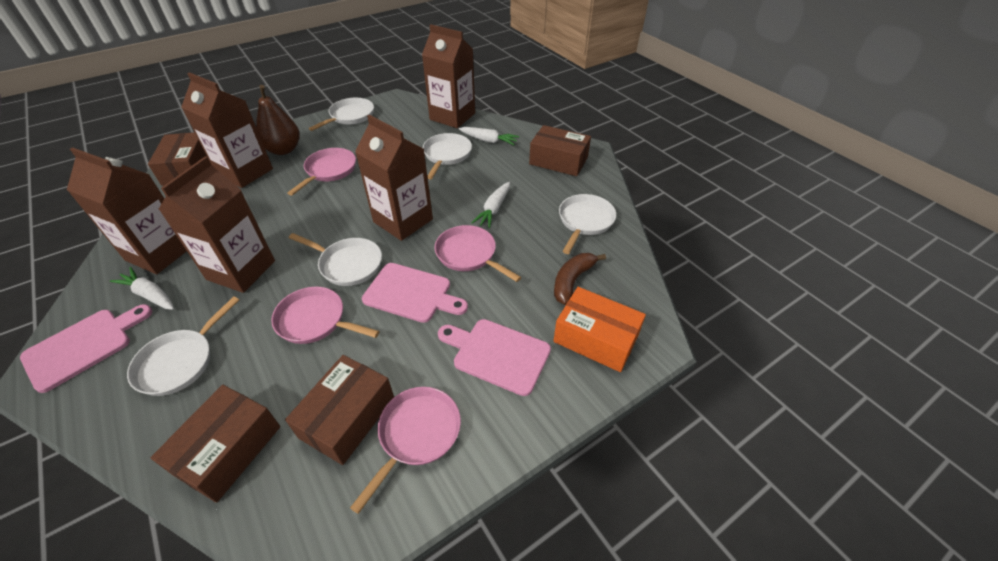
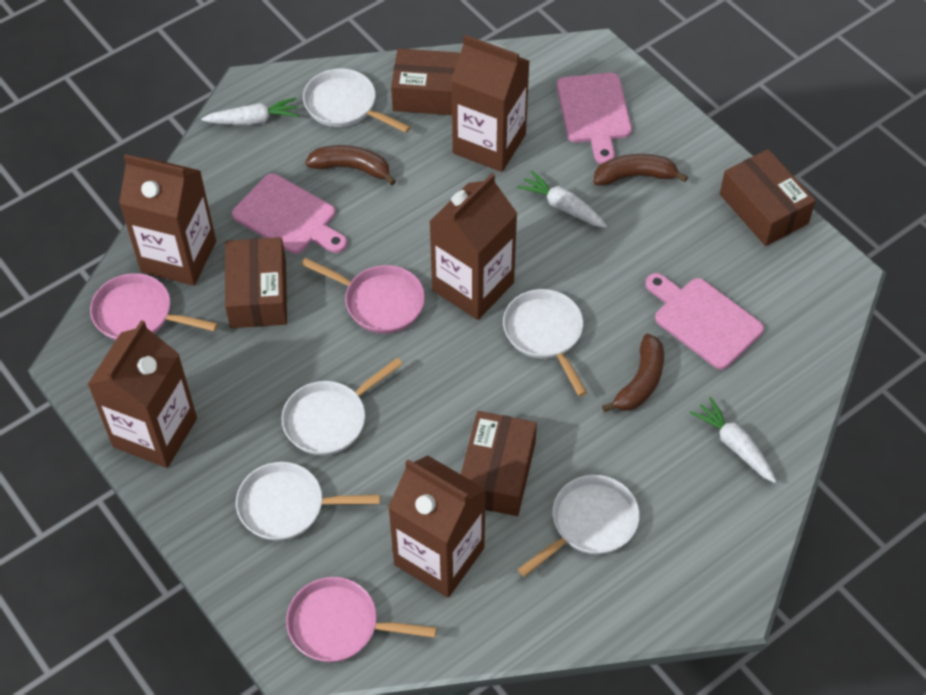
brown banana: 1 -> 3
brown pear: 1 -> 0
orange box: 1 -> 0
pink pan: 4 -> 3

